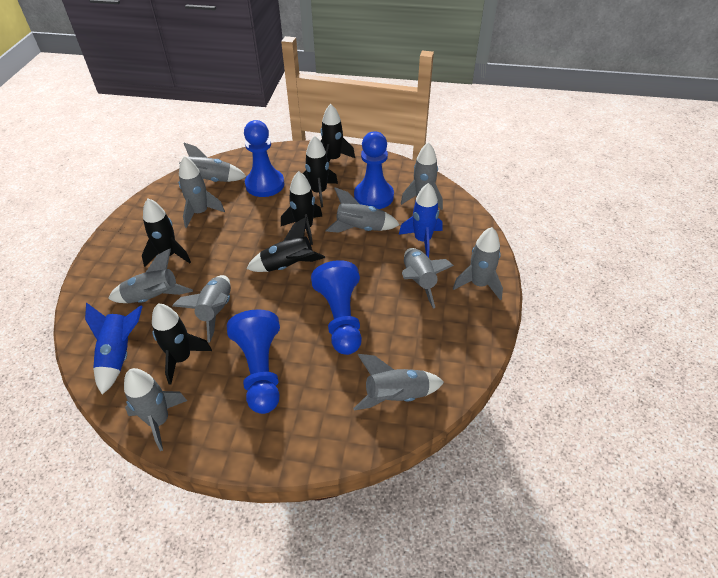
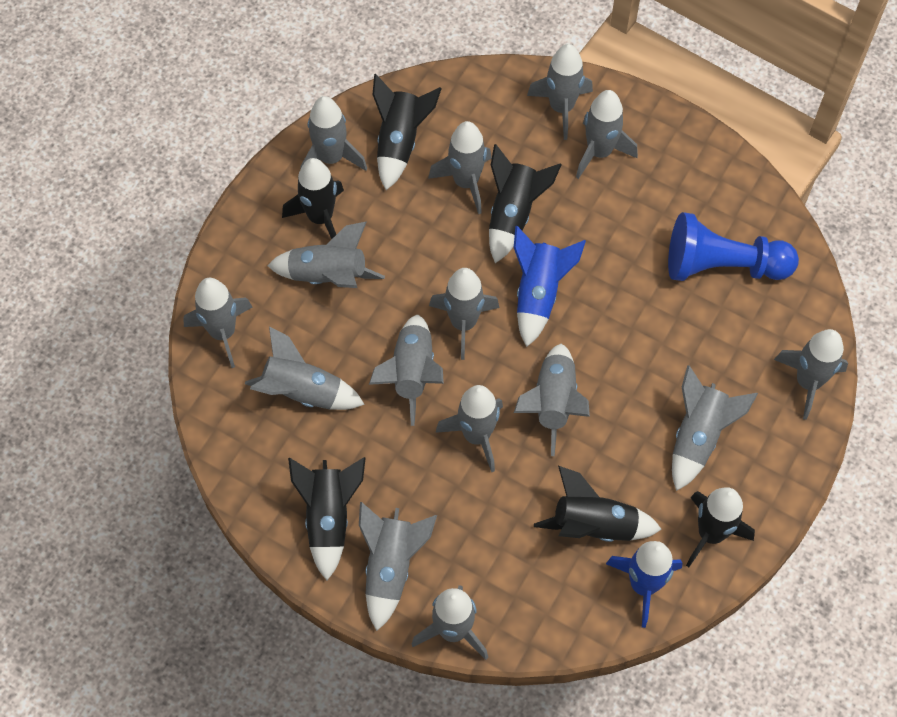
blue pawn: 4 -> 1
grey rocket: 10 -> 15

